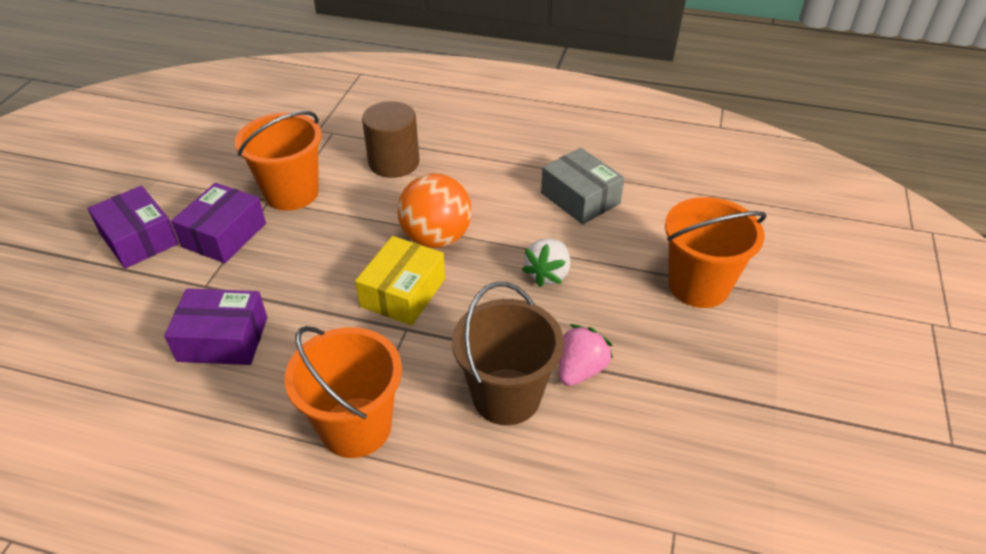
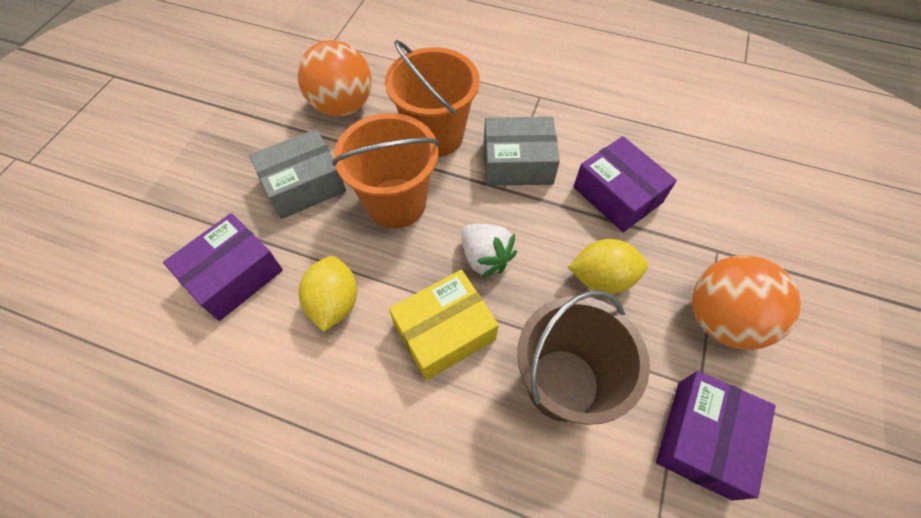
brown cylinder: 1 -> 0
grey box: 1 -> 2
orange ball: 1 -> 2
orange bucket: 3 -> 2
pink strawberry: 1 -> 0
yellow lemon: 0 -> 2

